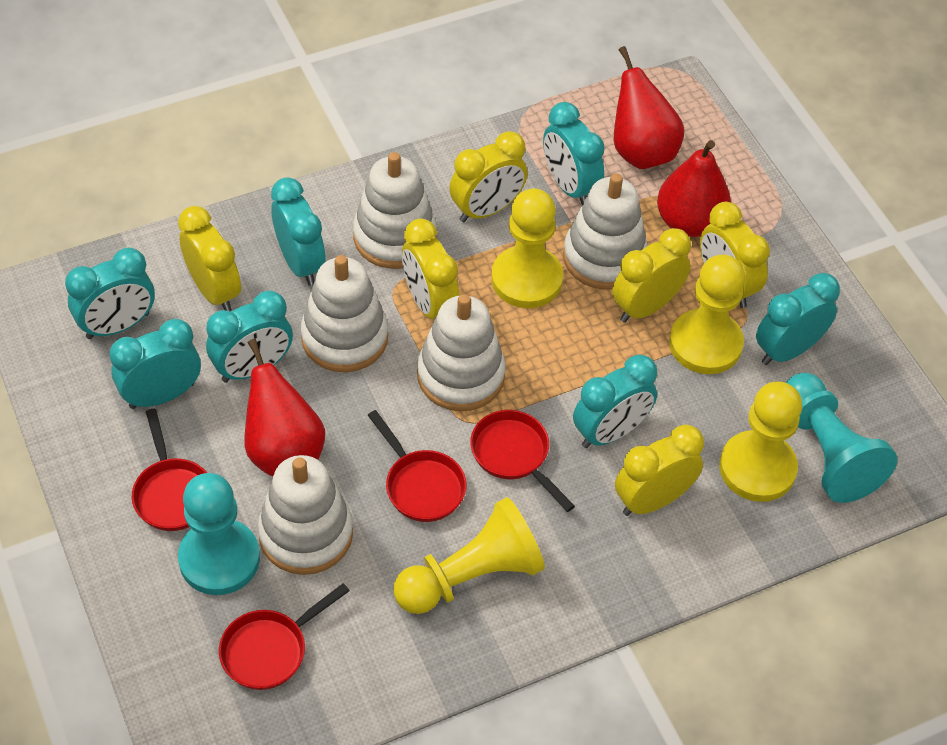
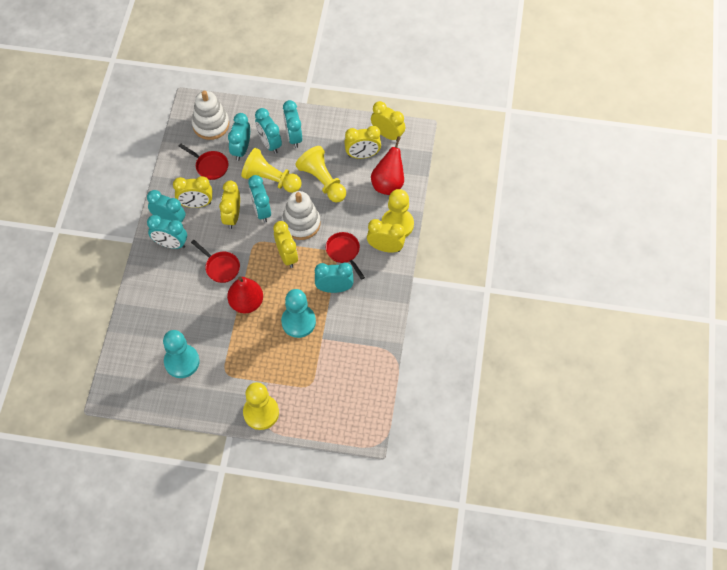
red pan: 4 -> 3
red pear: 3 -> 2
white stacking toy: 5 -> 2

